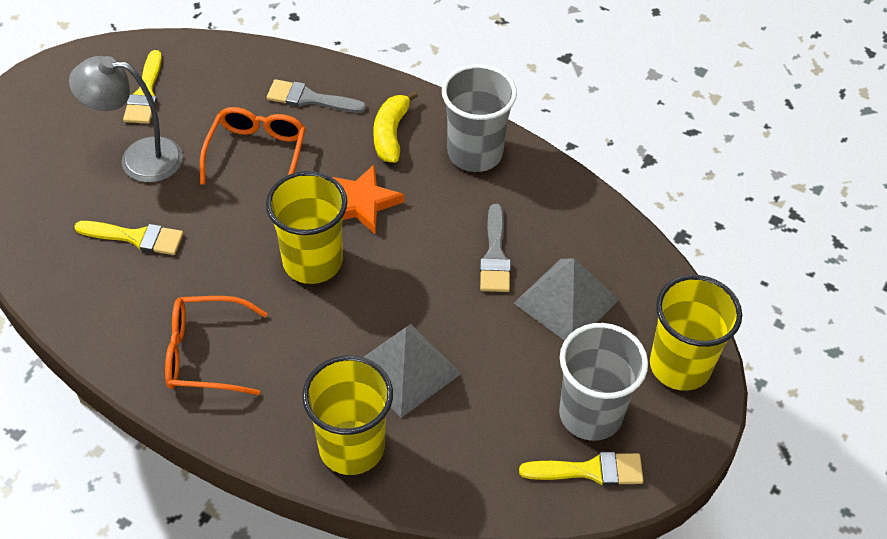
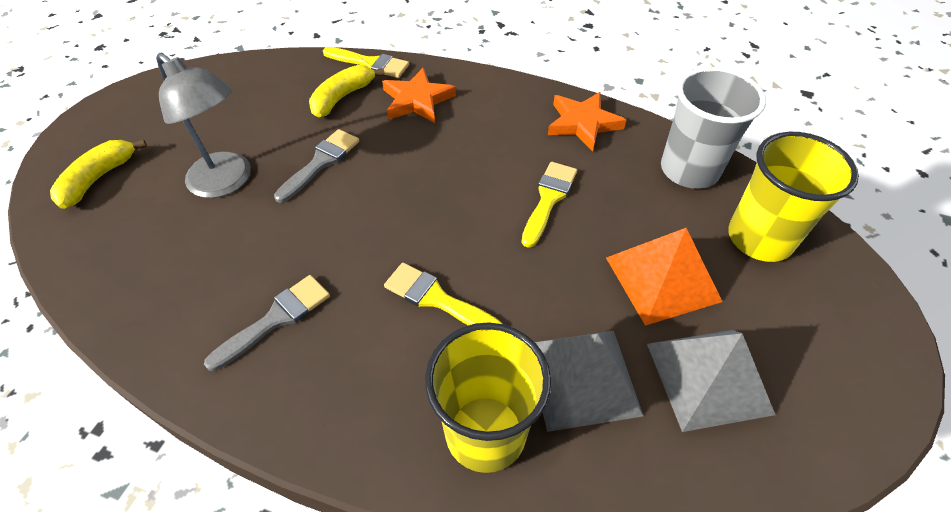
grey cup: 2 -> 1
orange glasses: 2 -> 0
orange pyramid: 0 -> 1
orange star: 1 -> 2
yellow banana: 1 -> 2
yellow cup: 3 -> 2

